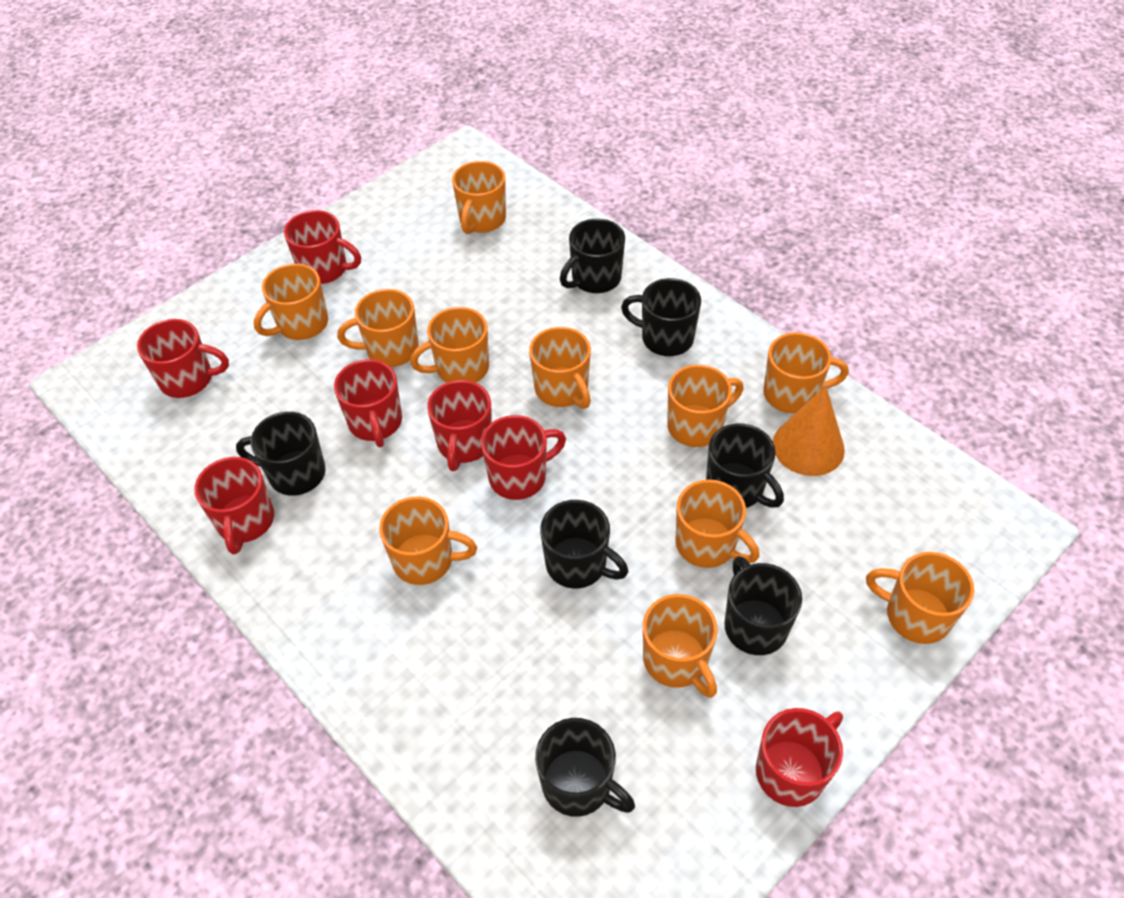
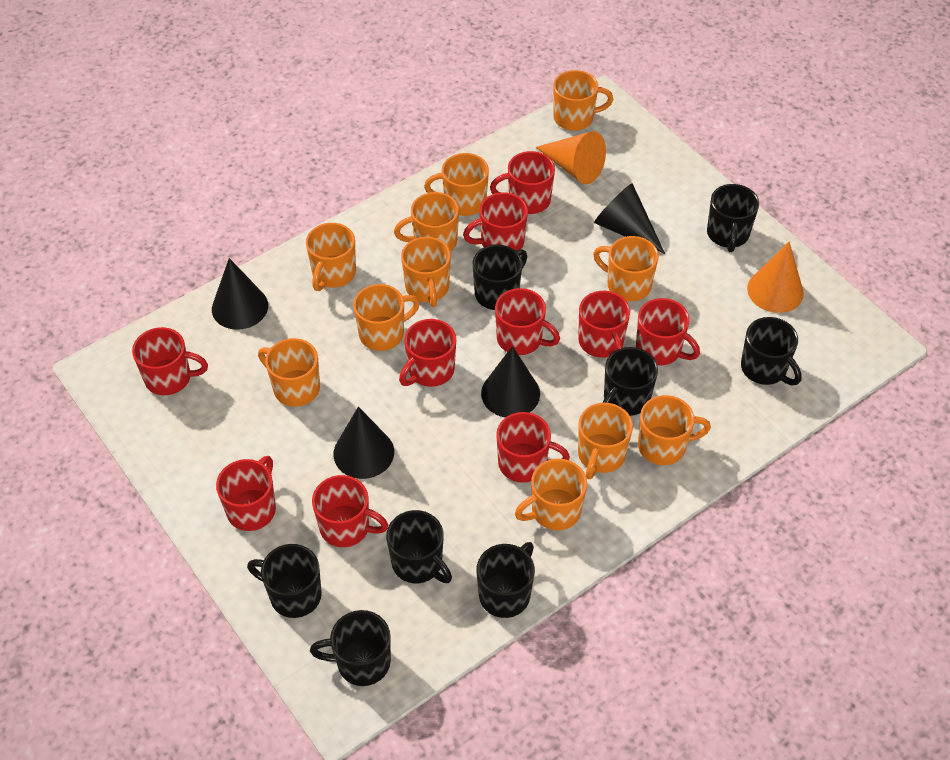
black cone: 0 -> 4
black mug: 7 -> 8
orange cone: 1 -> 2
red mug: 7 -> 10

